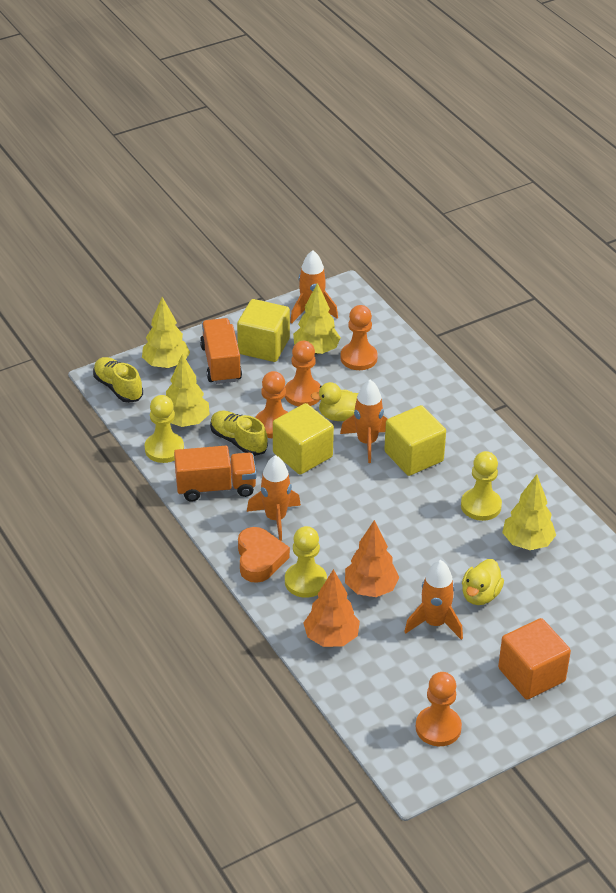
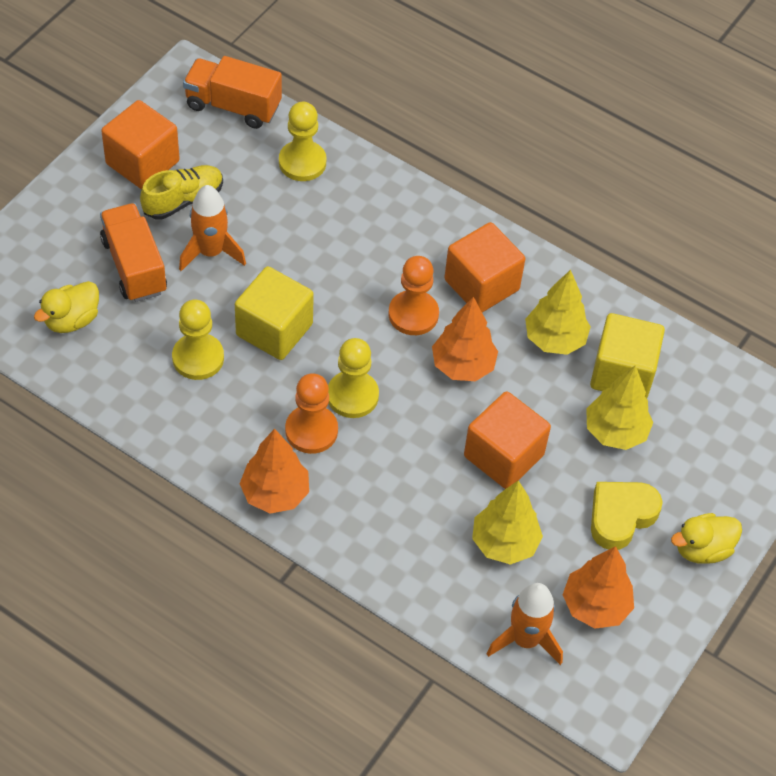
orange cube: 1 -> 3
orange heart: 1 -> 0
orange pawn: 4 -> 2
orange rocket: 4 -> 2
orange tree: 2 -> 3
yellow cube: 3 -> 2
yellow heart: 0 -> 1
yellow shoe: 2 -> 1
yellow tree: 4 -> 3

